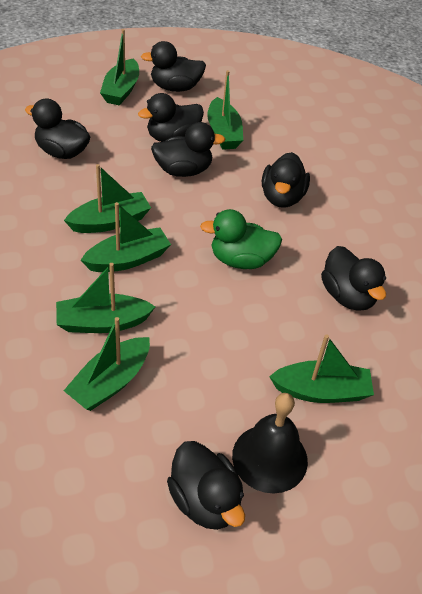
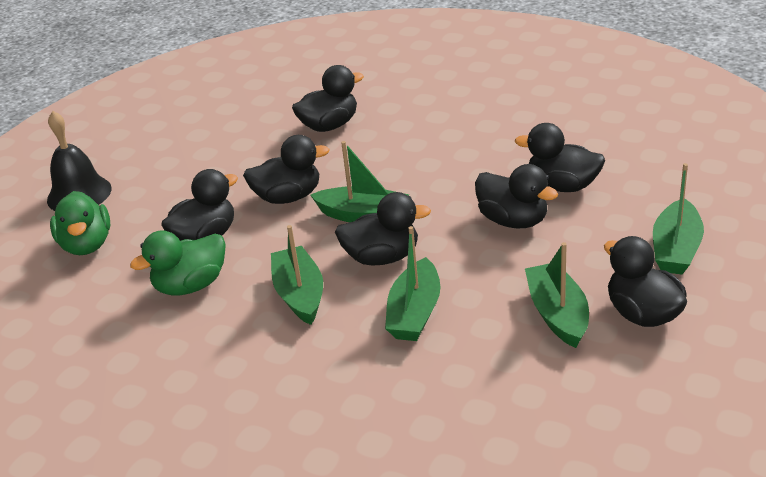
green boat: 7 -> 5
green duck: 1 -> 2

